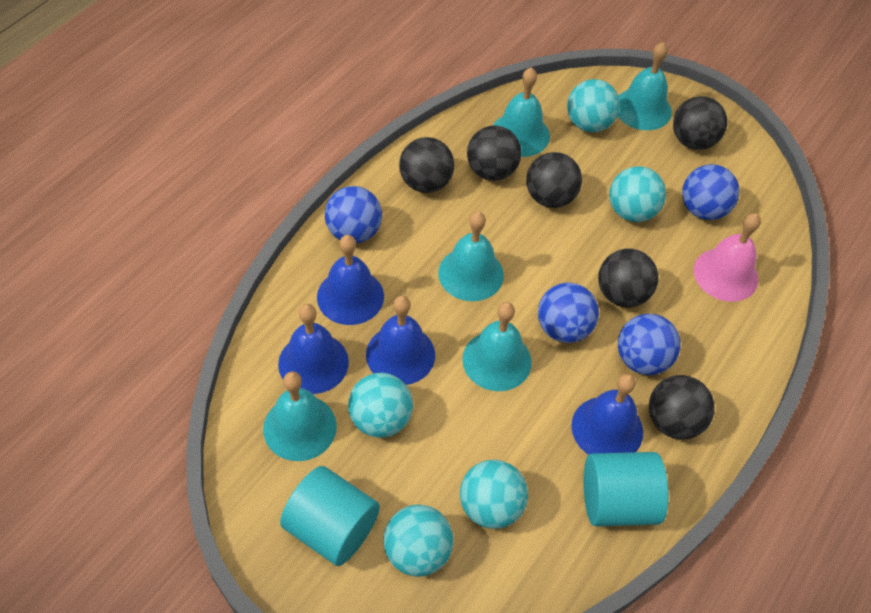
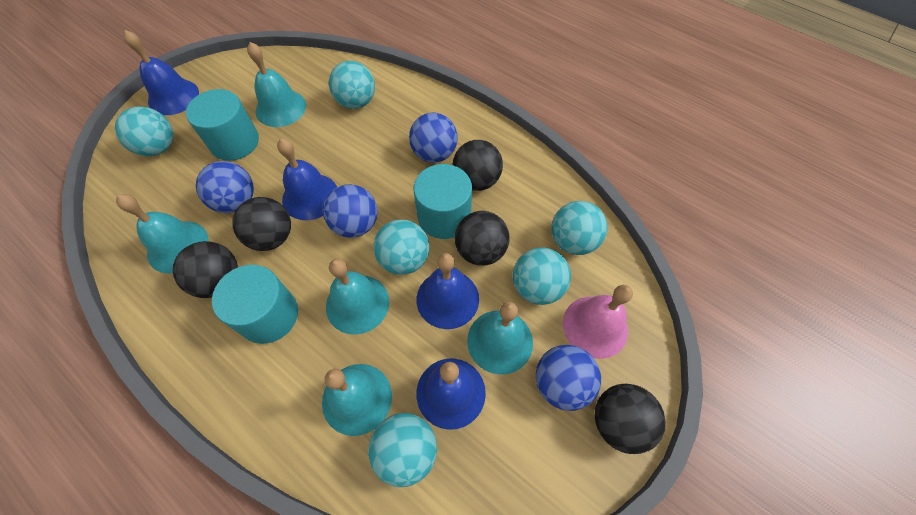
black ball: 6 -> 5
turquoise ball: 5 -> 6
turquoise cylinder: 2 -> 3

